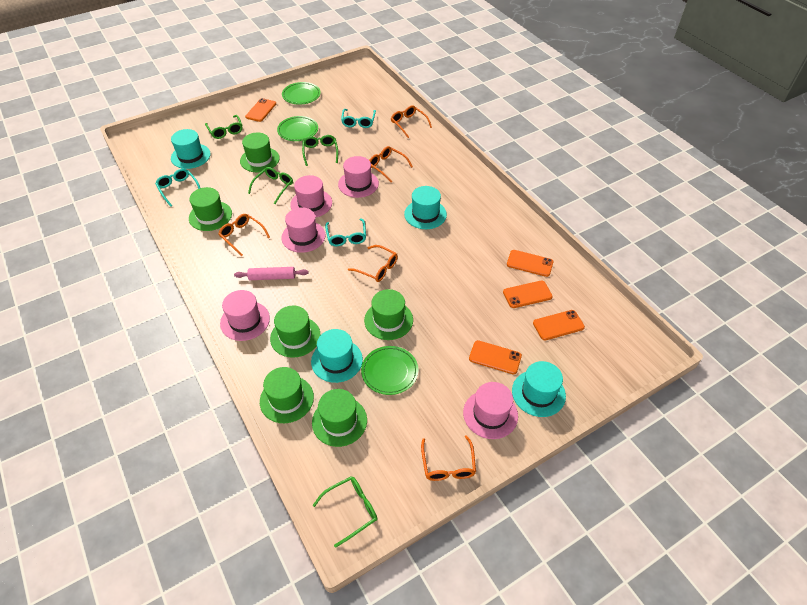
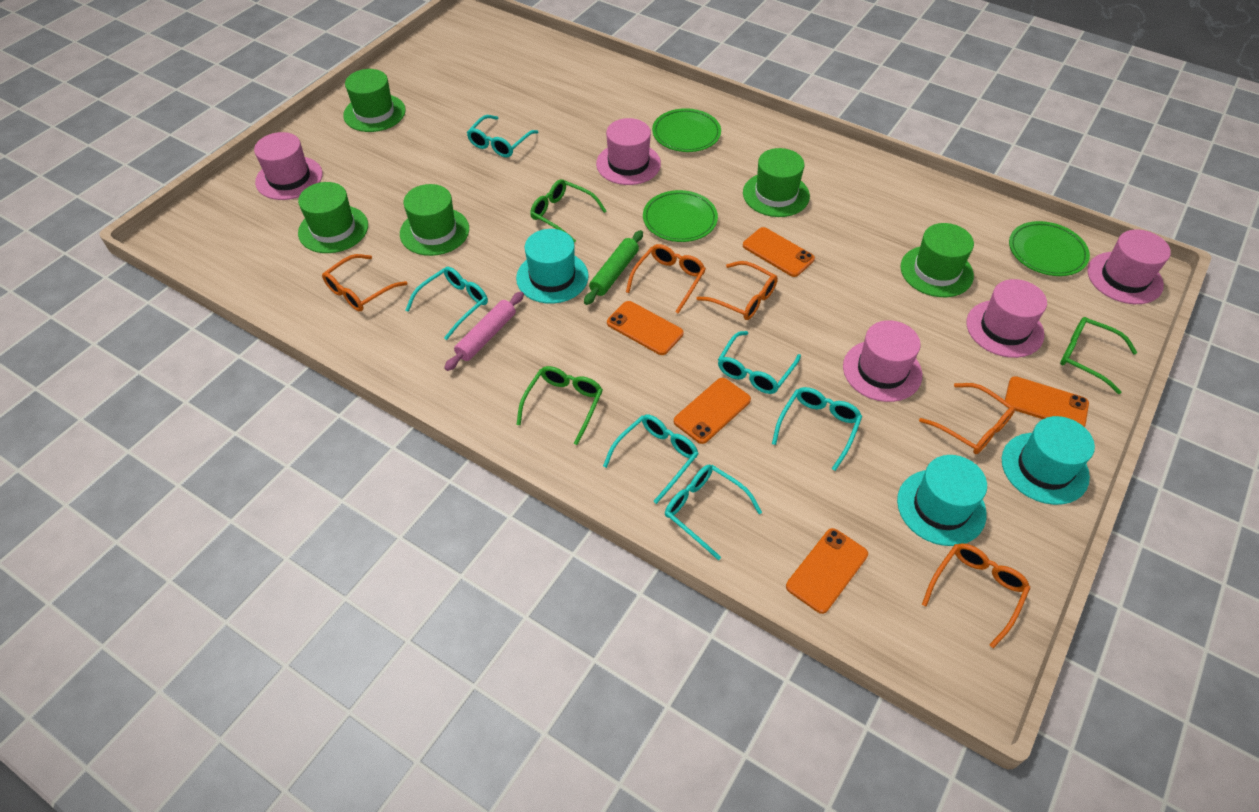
green glasses: 4 -> 3
green hat: 6 -> 5
green rolling pin: 0 -> 1
turquoise glasses: 3 -> 6
turquoise hat: 4 -> 3

